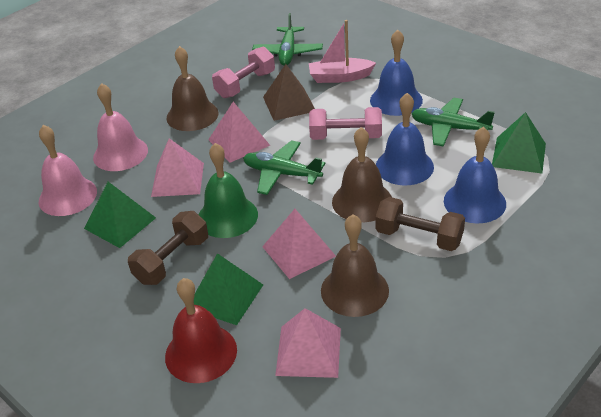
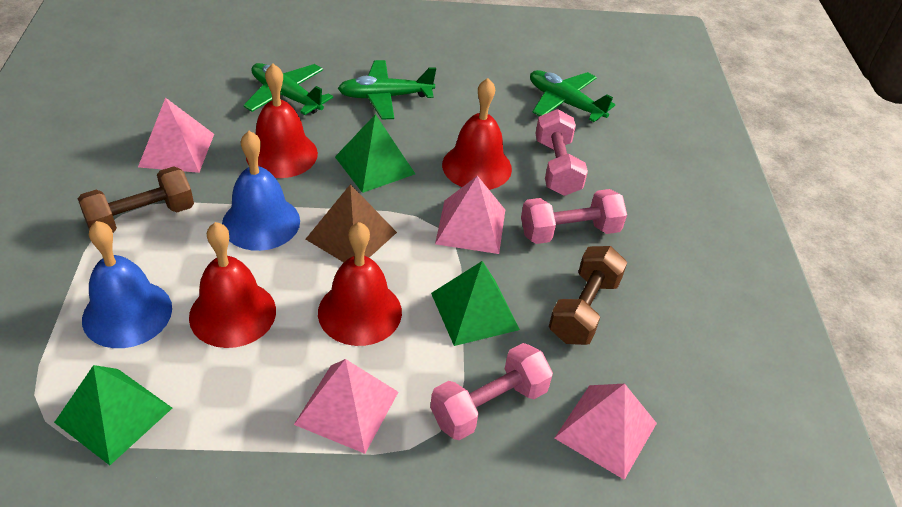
blue bell: 3 -> 2
brown bell: 3 -> 0
green bell: 1 -> 0
pink bell: 2 -> 0
pink boat: 1 -> 0
pink dumbbell: 2 -> 3
red bell: 1 -> 4

